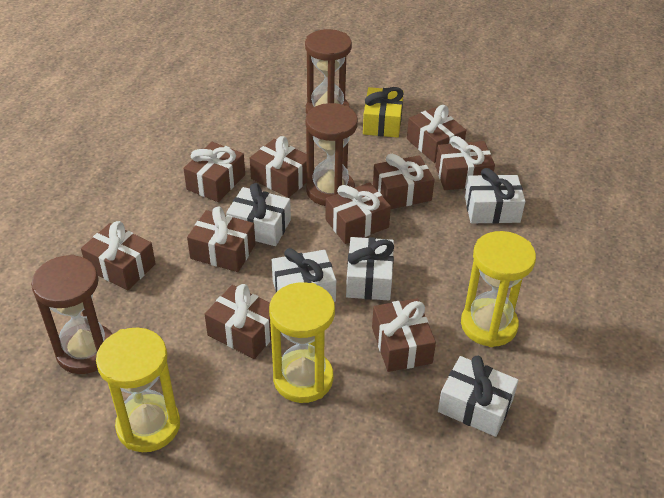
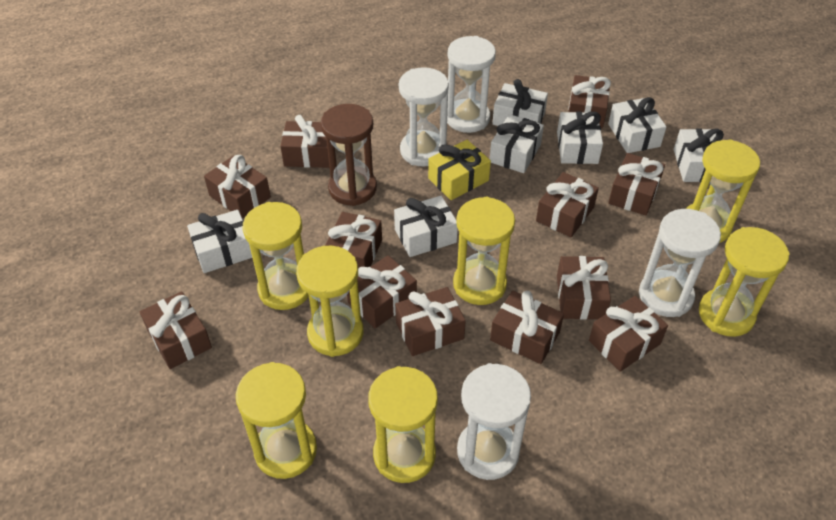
brown gift: 10 -> 12
brown hourglass: 3 -> 1
white gift: 5 -> 7
white hourglass: 0 -> 4
yellow hourglass: 3 -> 7

